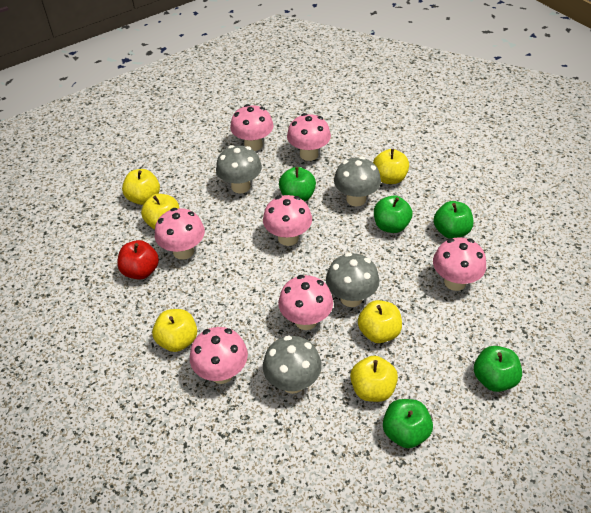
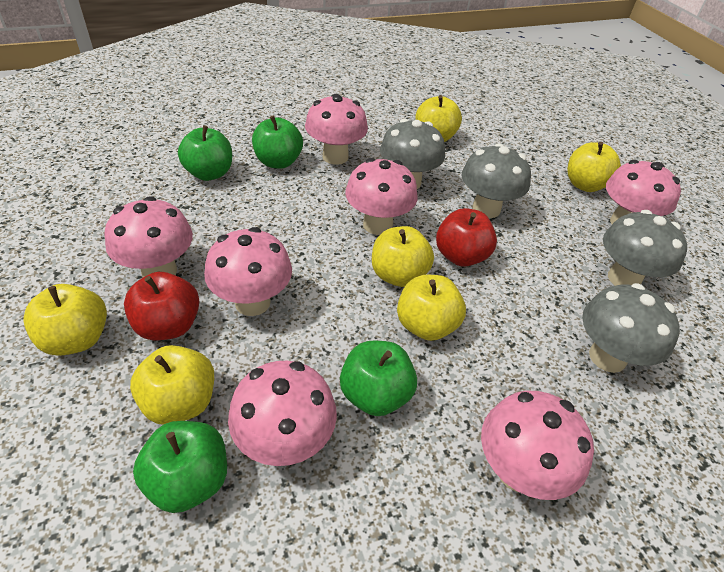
green apple: 5 -> 4
red apple: 1 -> 2

